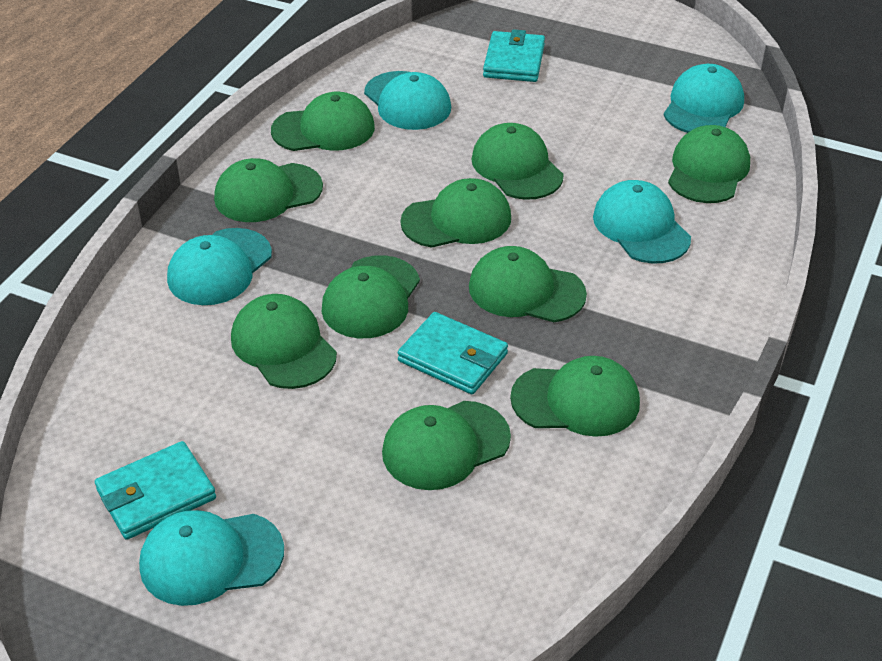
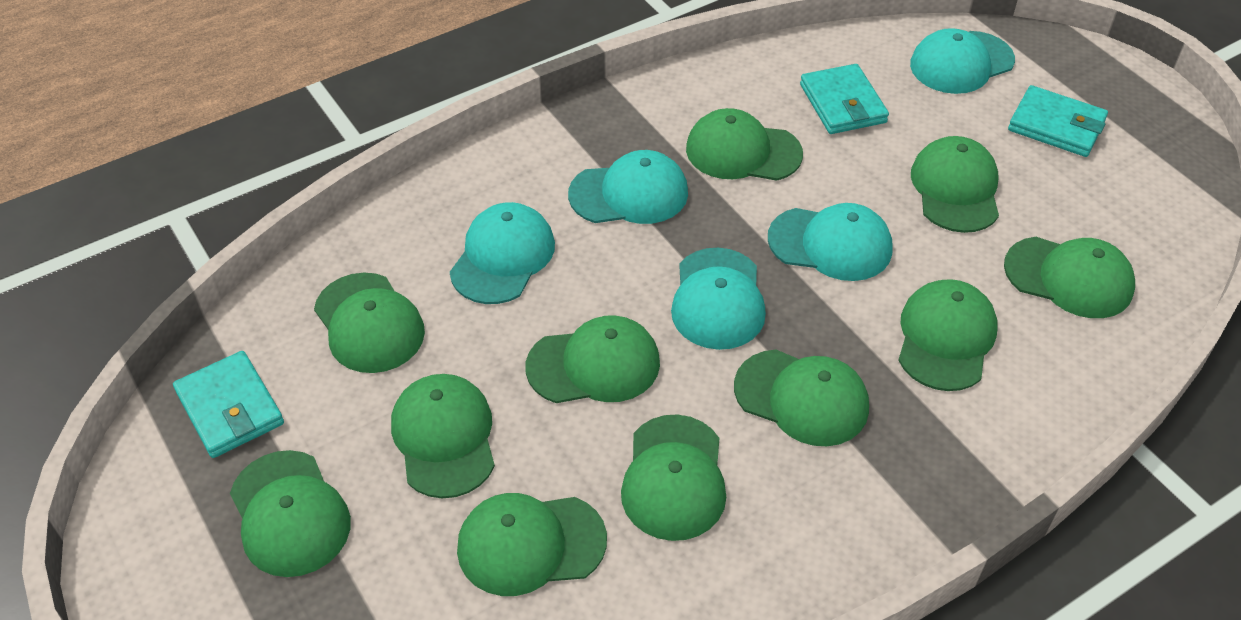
green cap: 10 -> 11

